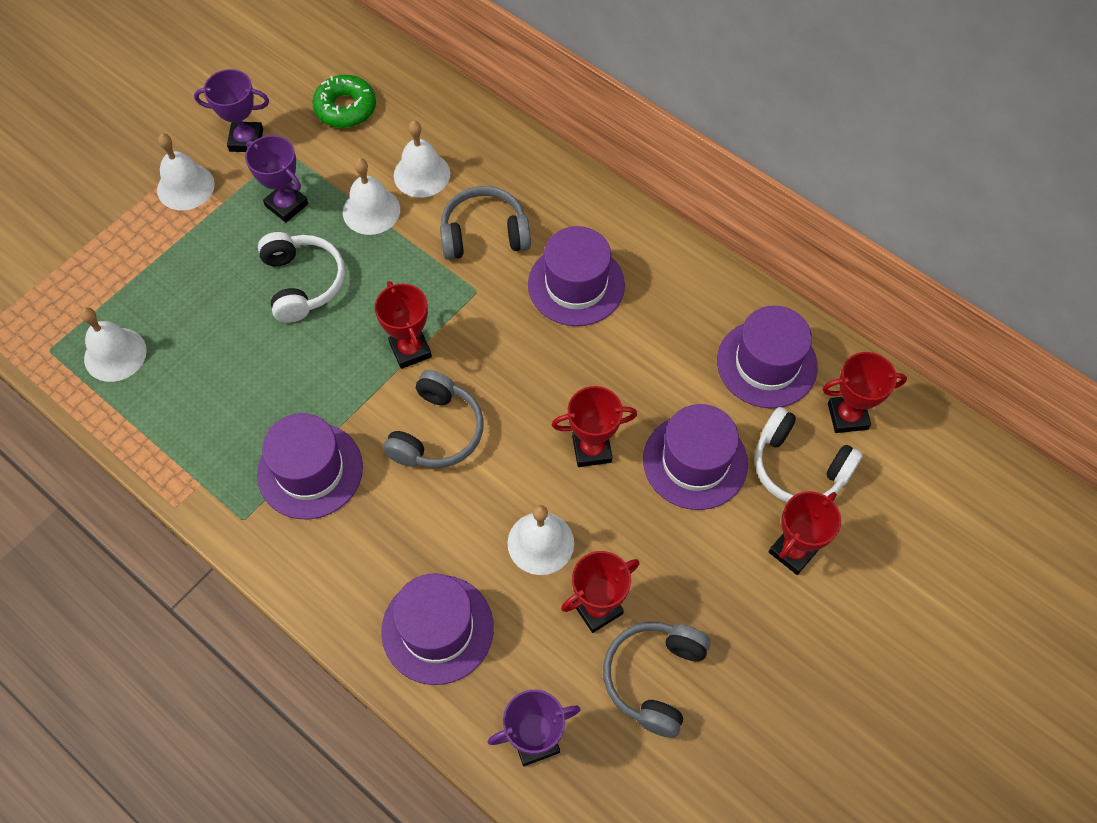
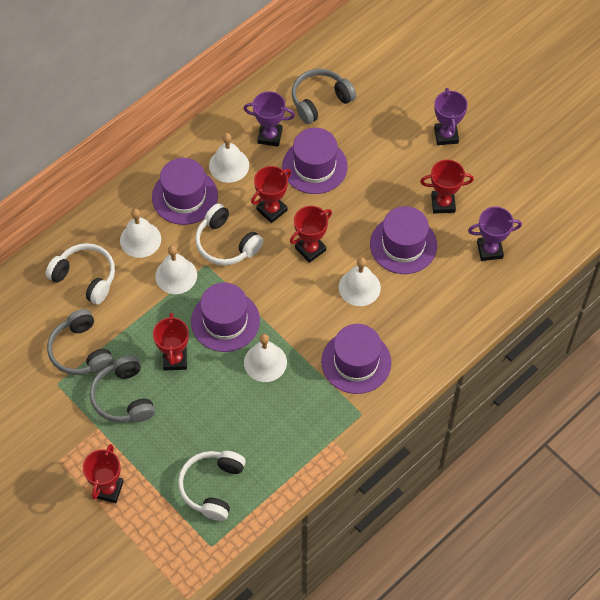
green donut: 1 -> 0
white headphones: 2 -> 3

